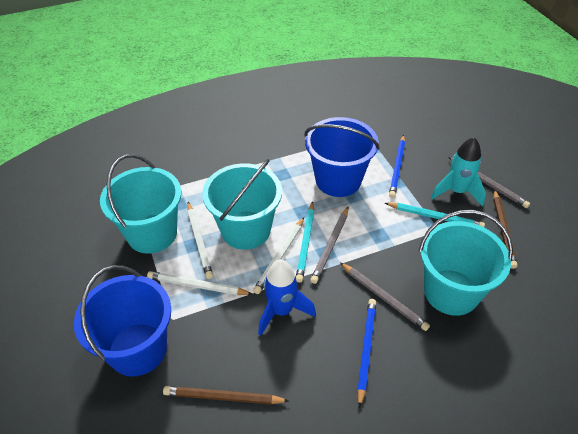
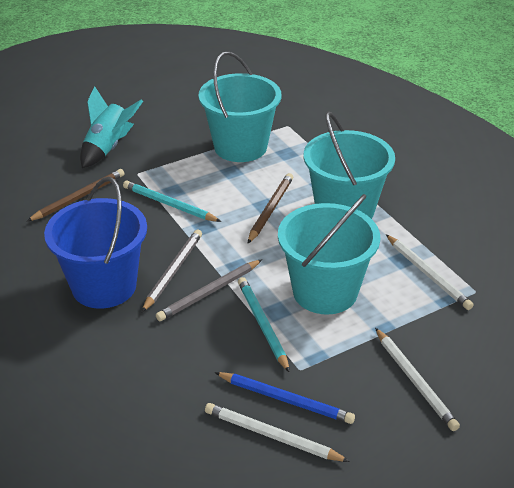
blue bucket: 2 -> 1
blue pencil: 2 -> 1
blue rocket: 1 -> 0
grey pencil: 3 -> 2

